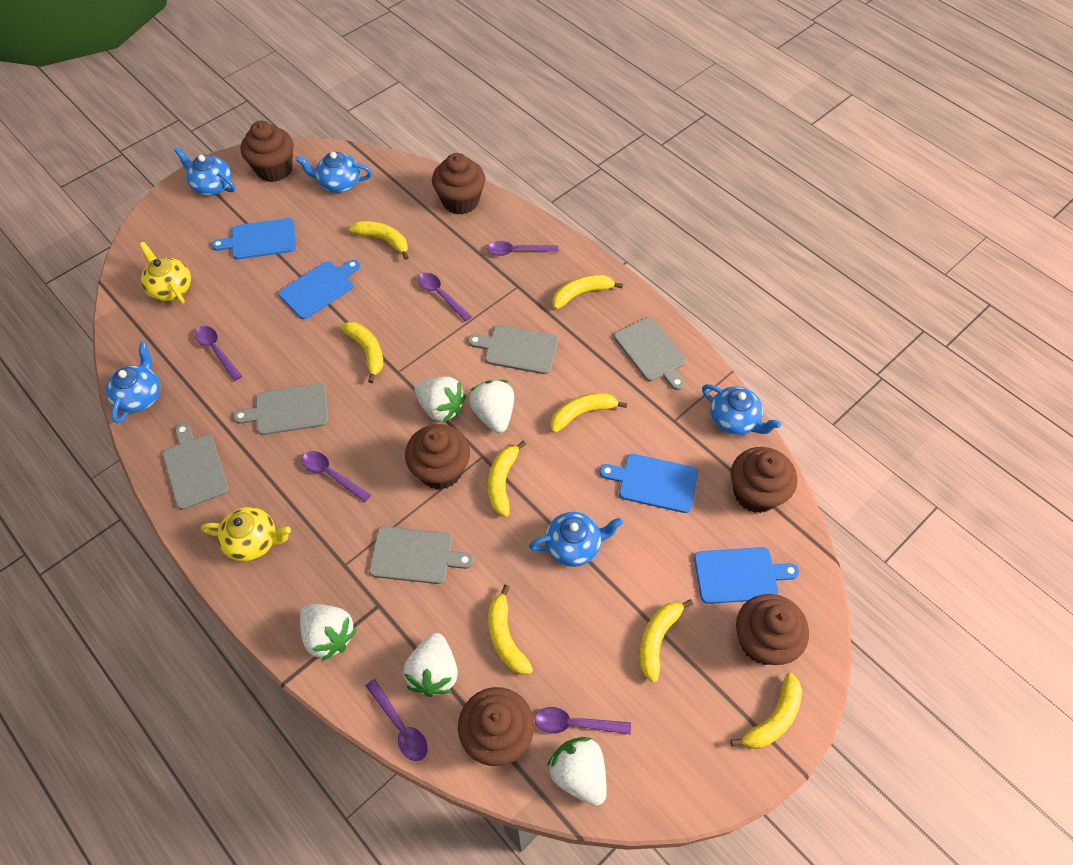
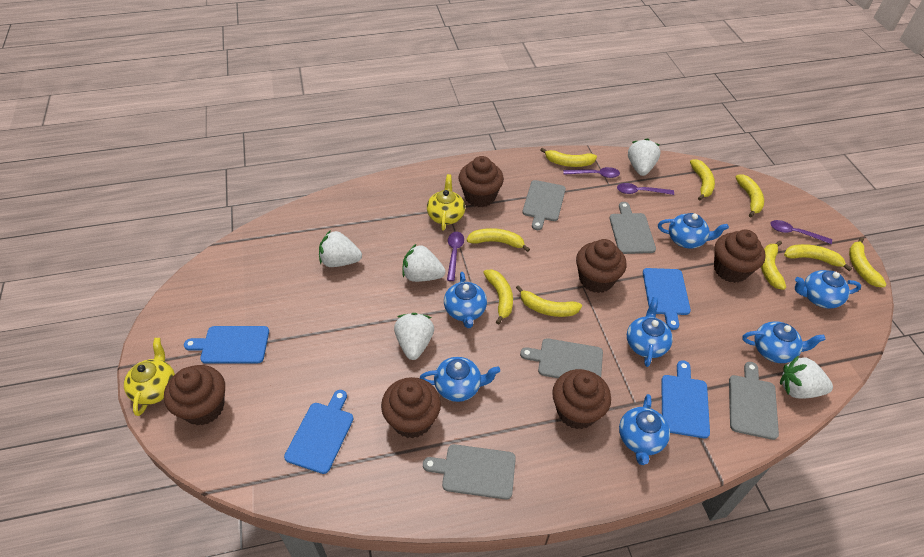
blue teapot: 5 -> 7
purple spoon: 6 -> 4
yellow banana: 8 -> 9

